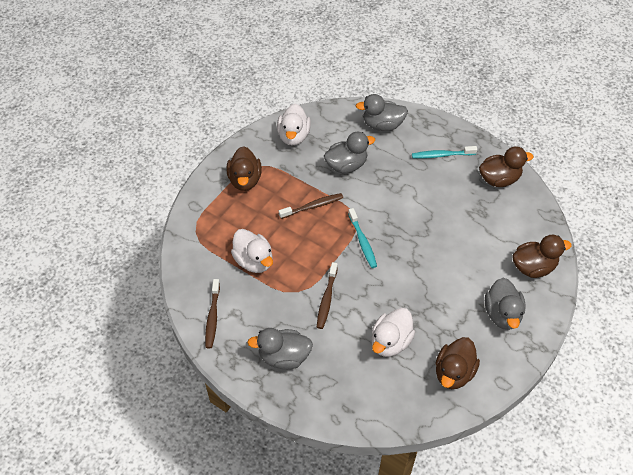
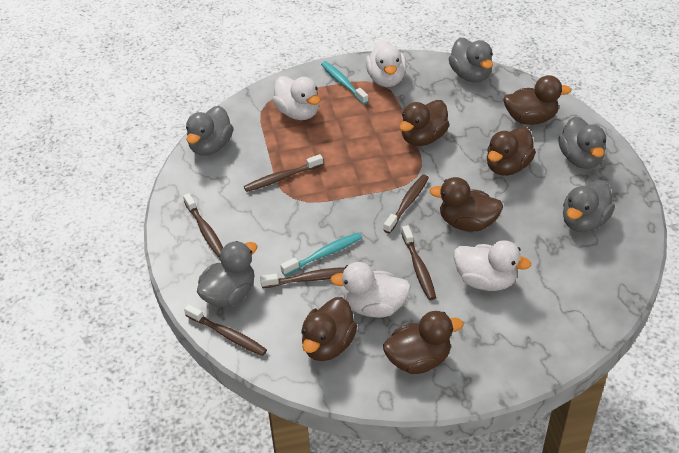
brown duck: 4 -> 6
brown toothbrush: 3 -> 6
grey duck: 4 -> 5
white duck: 3 -> 4

